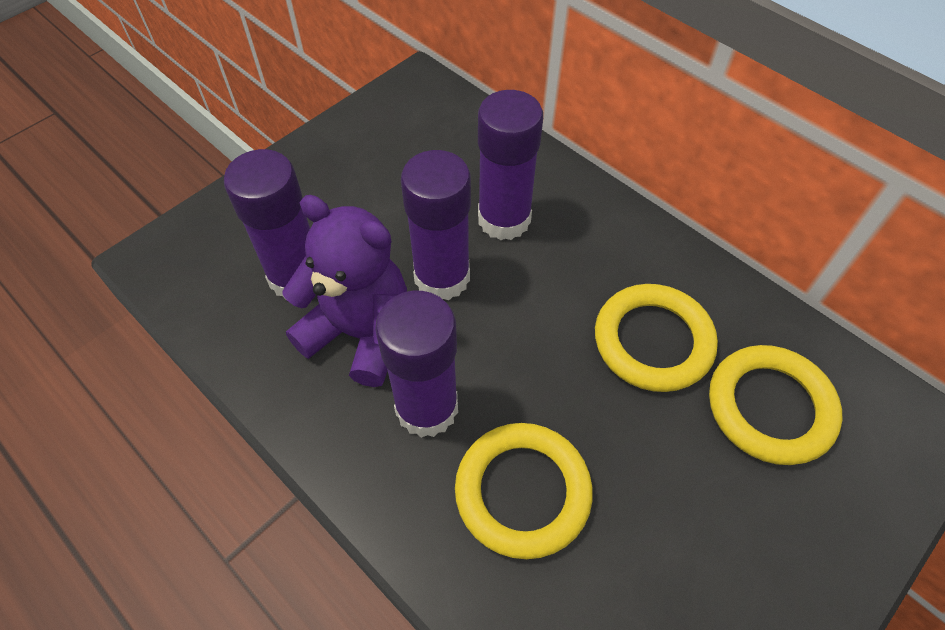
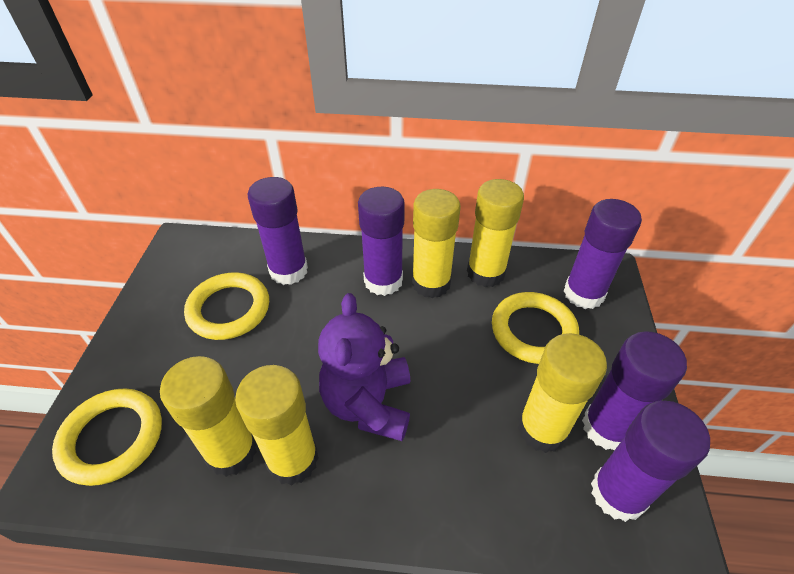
purple glue stick: 4 -> 5
yellow glue stick: 0 -> 5

